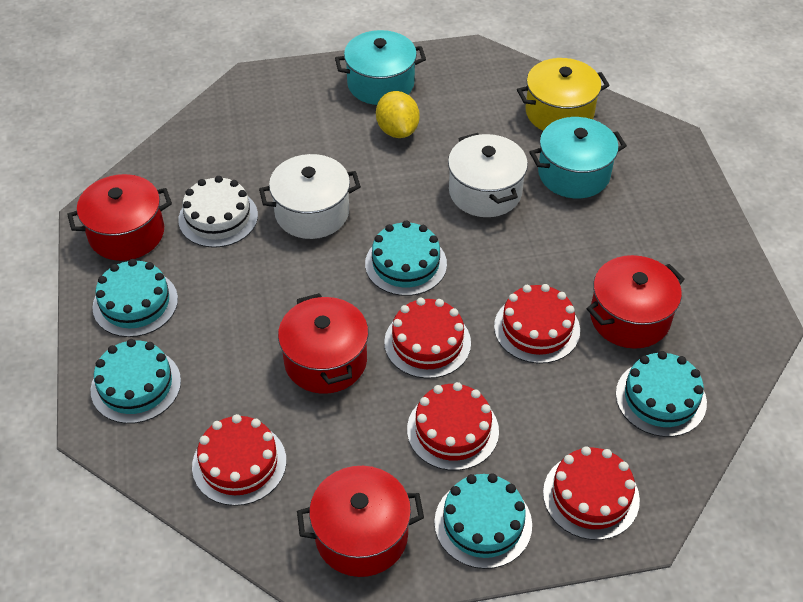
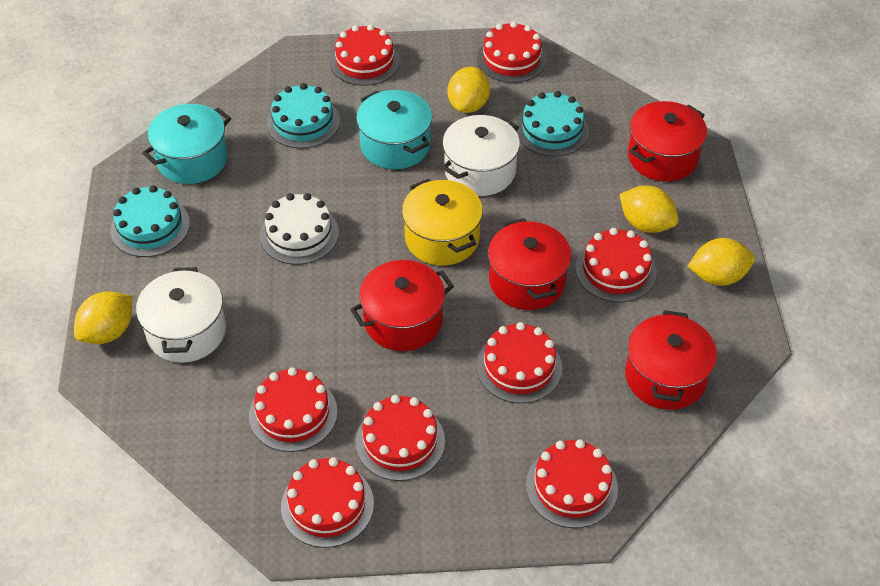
red cake: 5 -> 8
turquoise cake: 5 -> 3
yellow lemon: 1 -> 4

